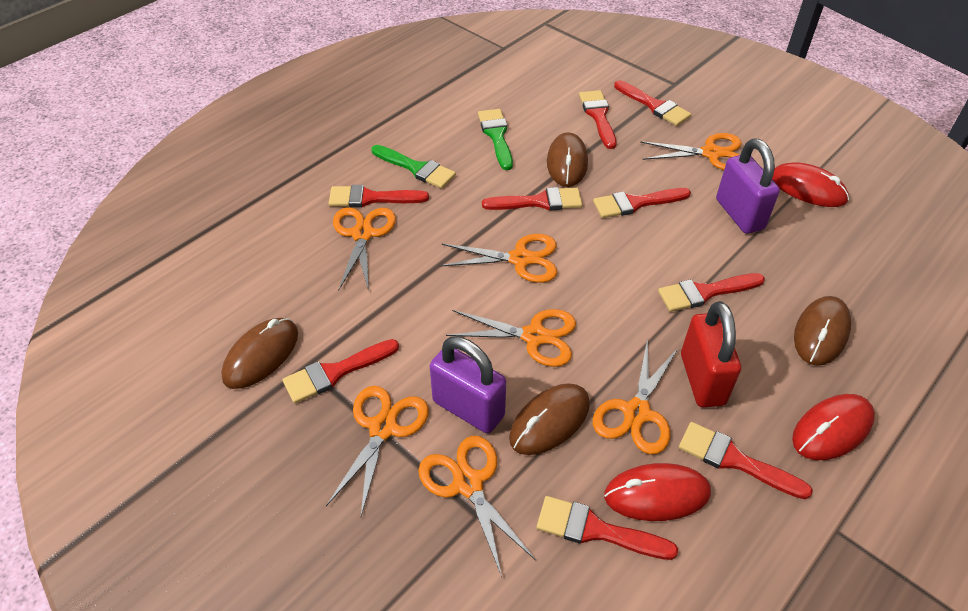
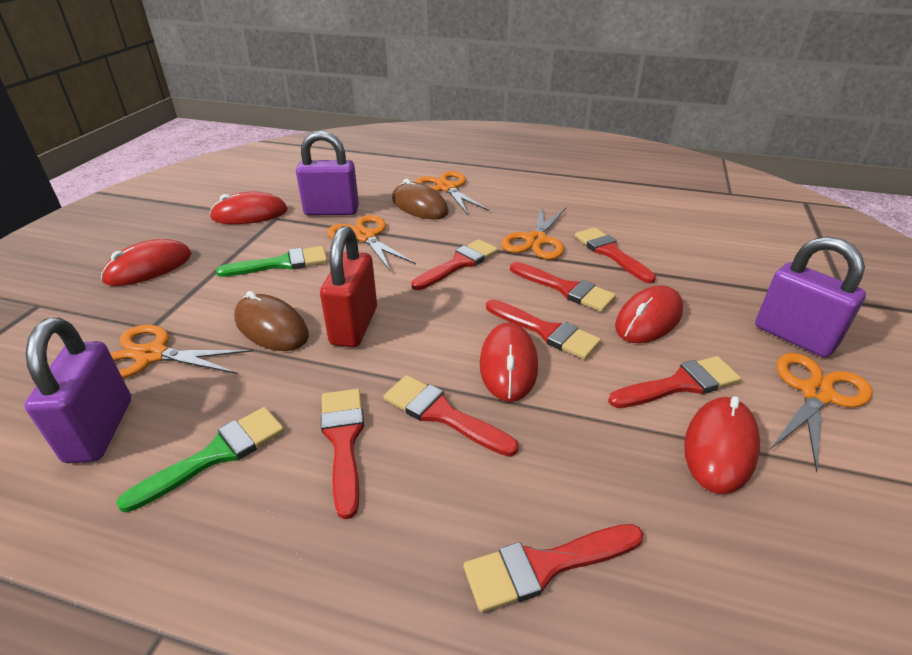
brown mouse: 4 -> 2
orange scissors: 7 -> 5
purple padlock: 2 -> 3
red brush: 9 -> 8
red mouse: 3 -> 5

